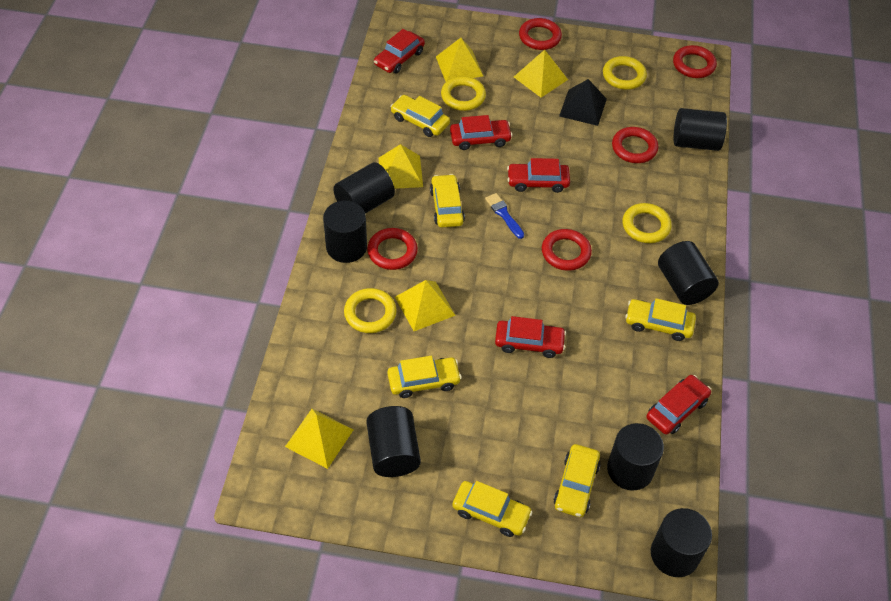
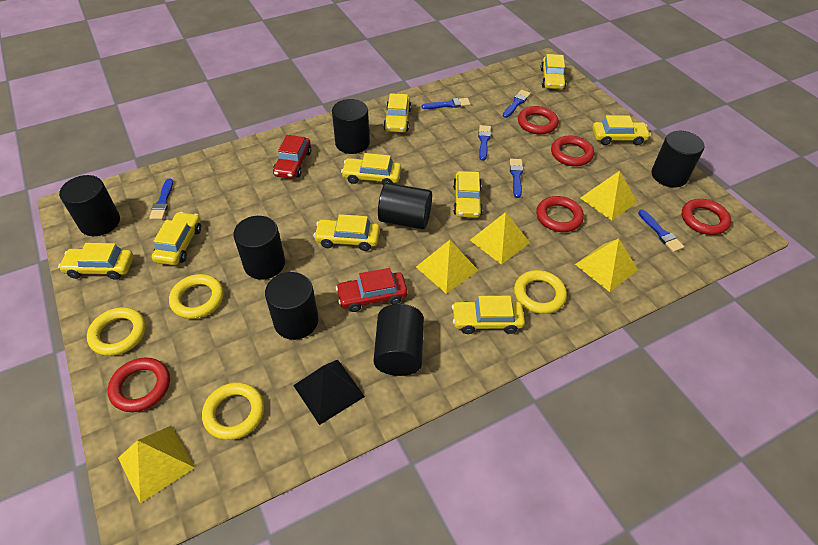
blue brush: 1 -> 6
red car: 5 -> 2
yellow car: 6 -> 9

